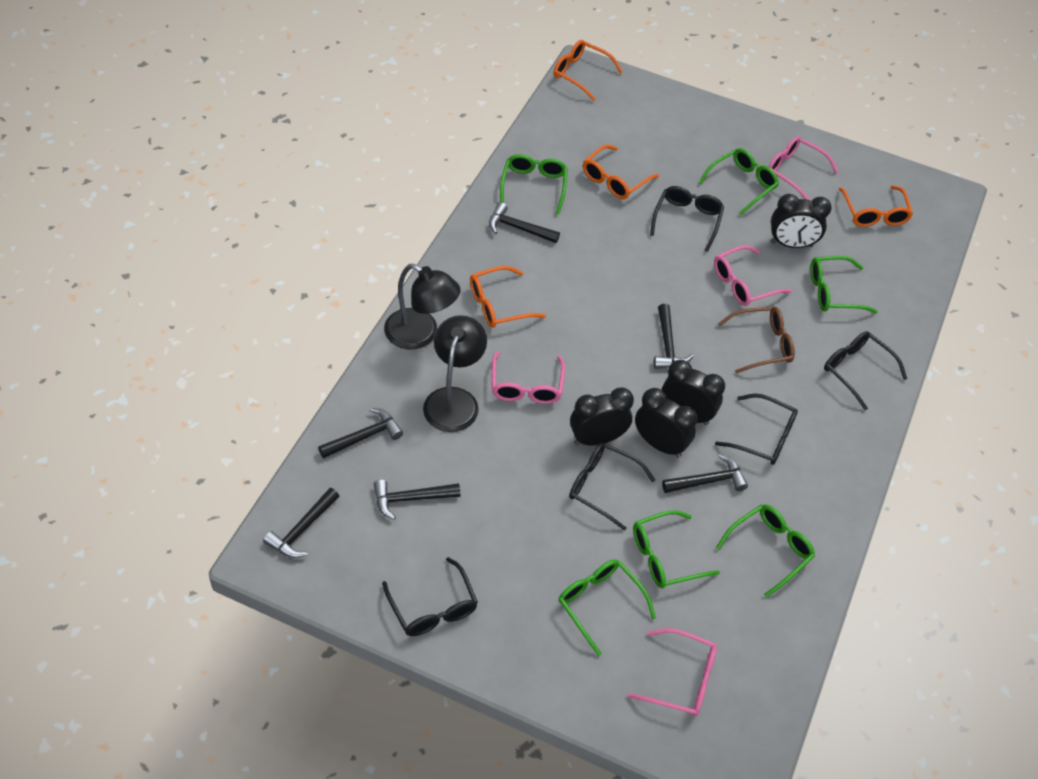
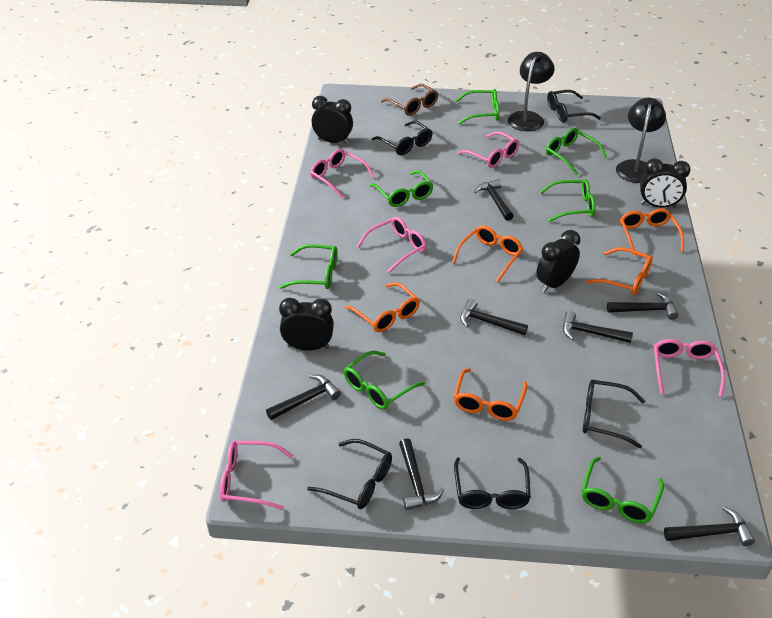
black hammer: 6 -> 7
green glasses: 6 -> 7
orange glasses: 4 -> 5
pink glasses: 4 -> 5

